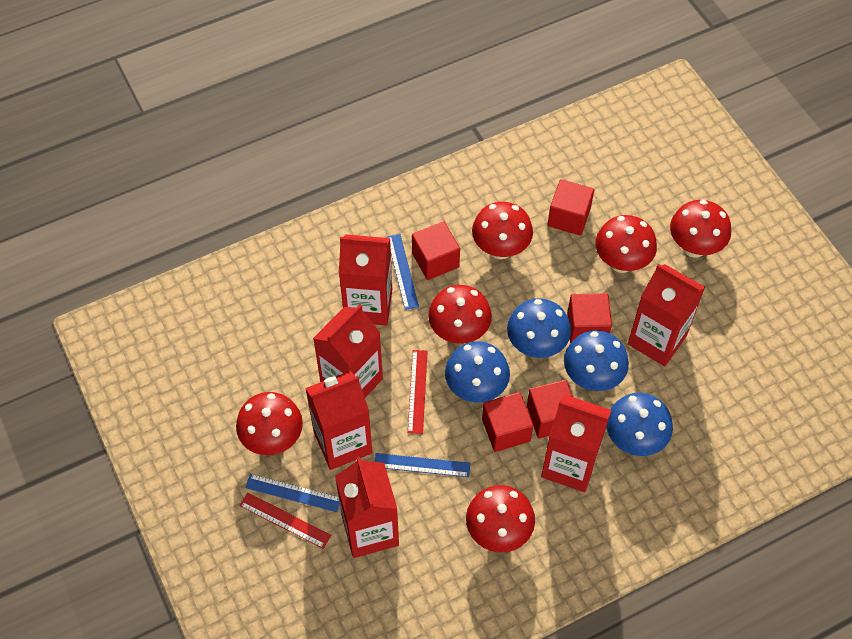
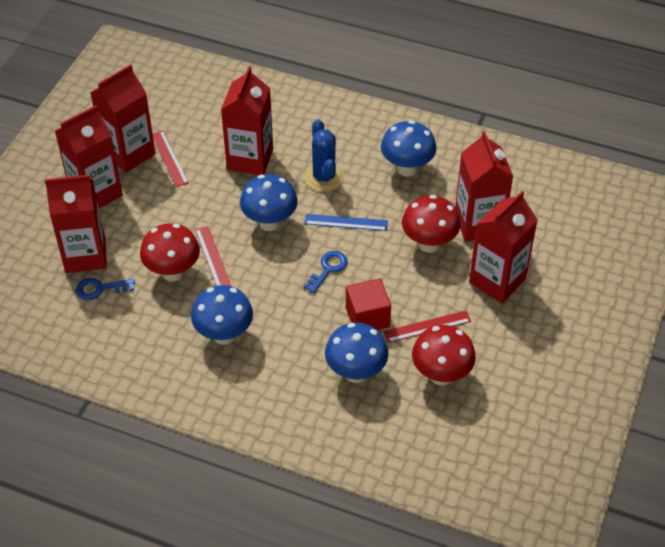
blue cactus: 0 -> 1
blue key: 0 -> 2
blue ruler: 3 -> 1
red cube: 5 -> 1
red mushroom: 6 -> 3
red ruler: 2 -> 3

